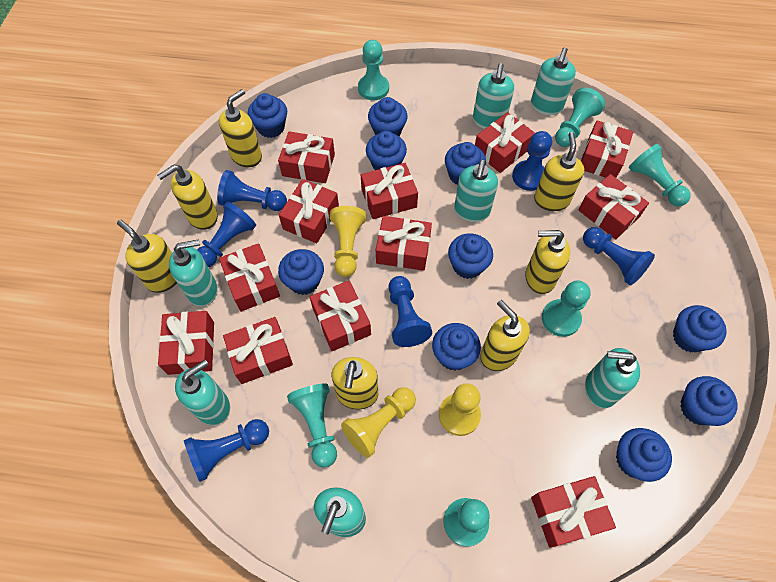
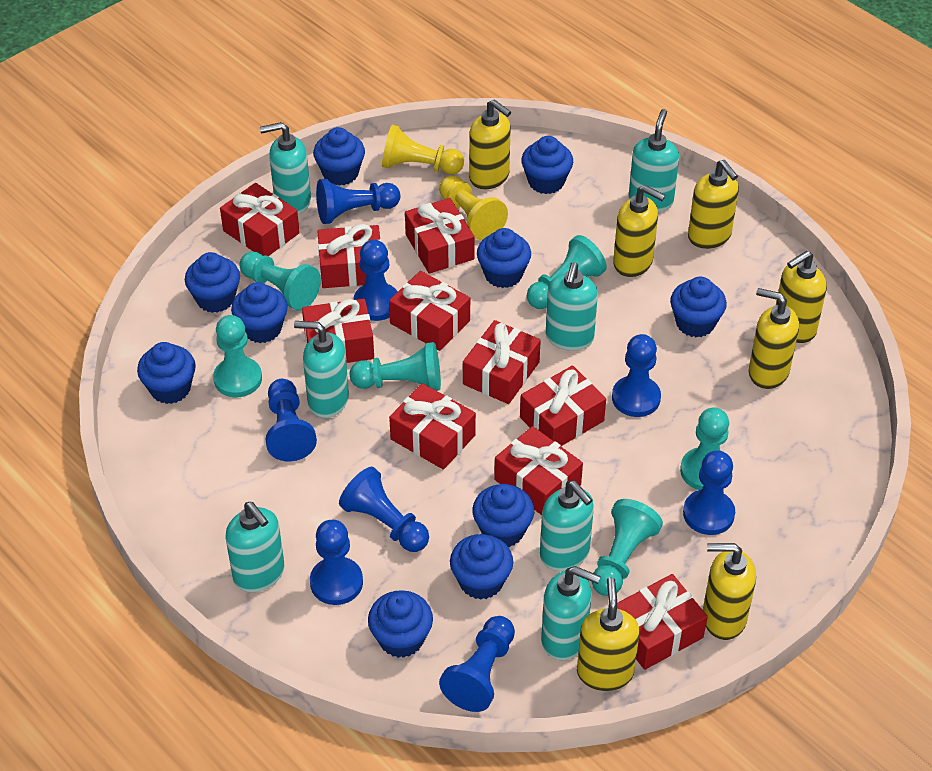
blue pawn: 6 -> 8
red gift: 12 -> 10
yellow pawn: 3 -> 2

